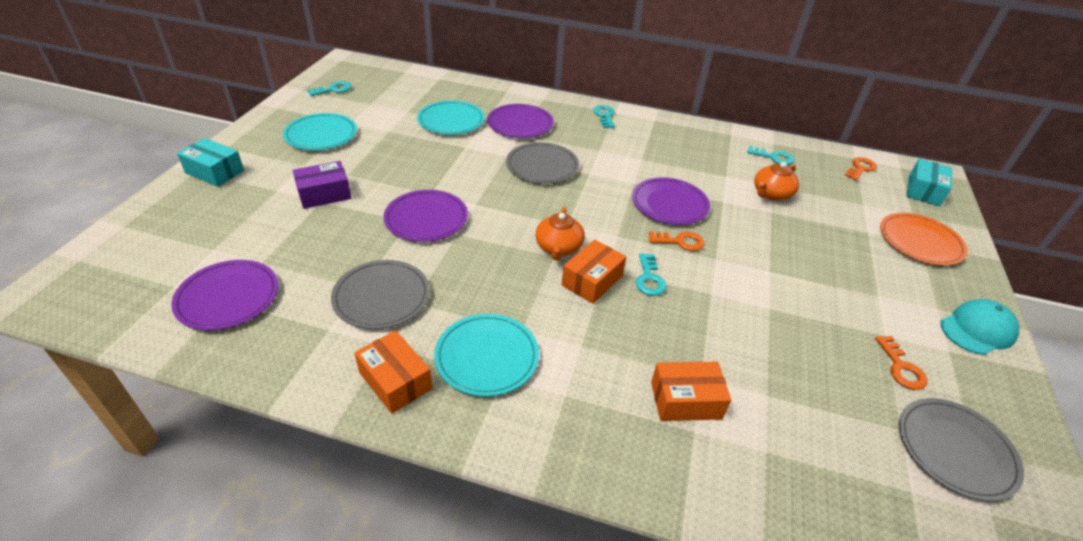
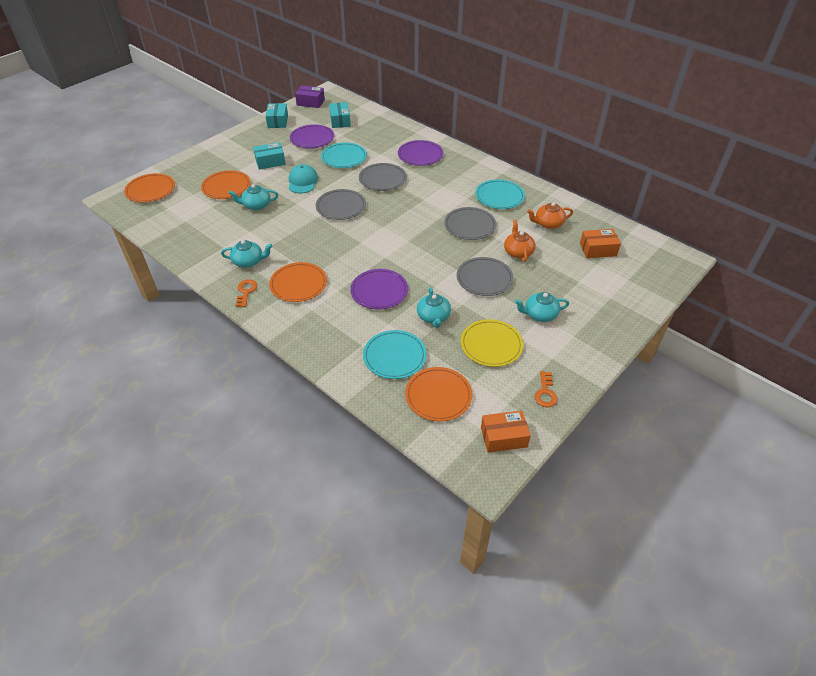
grey plate: 3 -> 4
orange box: 3 -> 2
orange key: 3 -> 2
orange plate: 1 -> 4
purple plate: 4 -> 3
turquoise box: 2 -> 3
turquoise key: 4 -> 0
turquoise teapot: 0 -> 4
yellow plate: 0 -> 1

